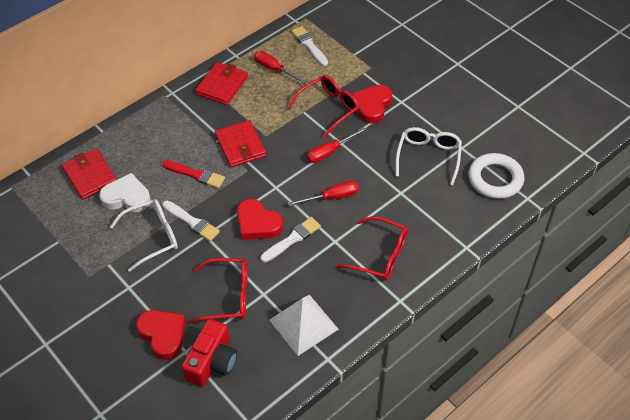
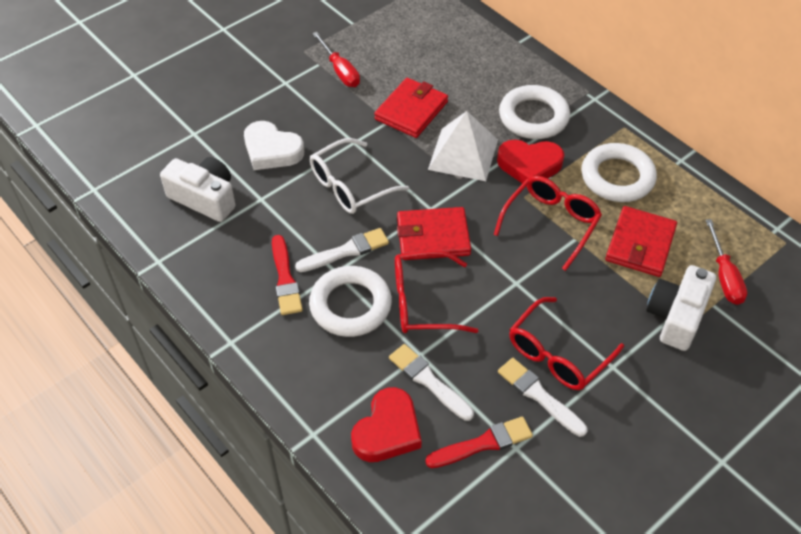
red brush: 1 -> 2
red camera: 1 -> 0
red heart: 3 -> 2
red screwdriver: 3 -> 2
white camera: 0 -> 2
white glasses: 2 -> 1
white ring: 1 -> 3

